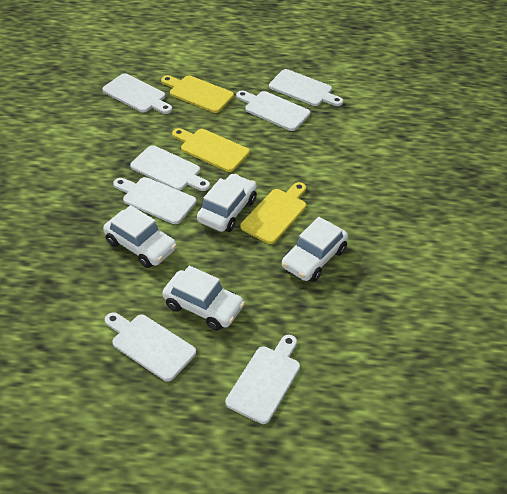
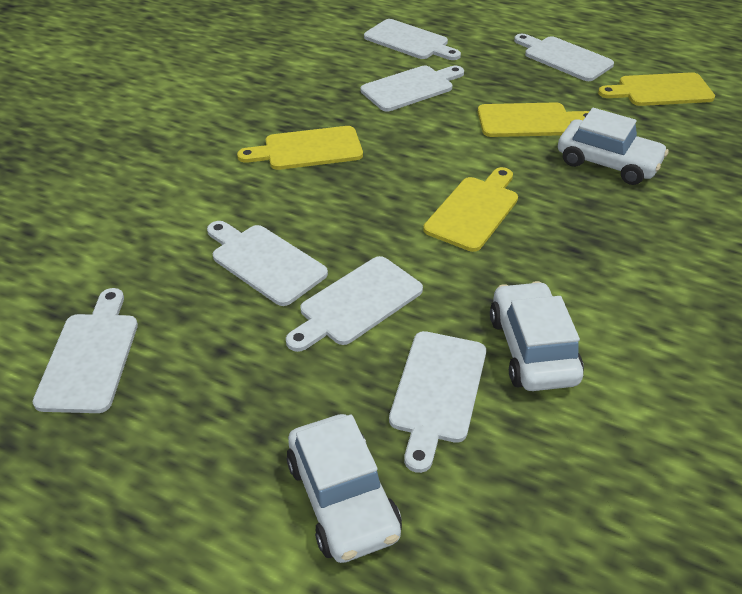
white car: 4 -> 3
yellow cutting board: 3 -> 4

